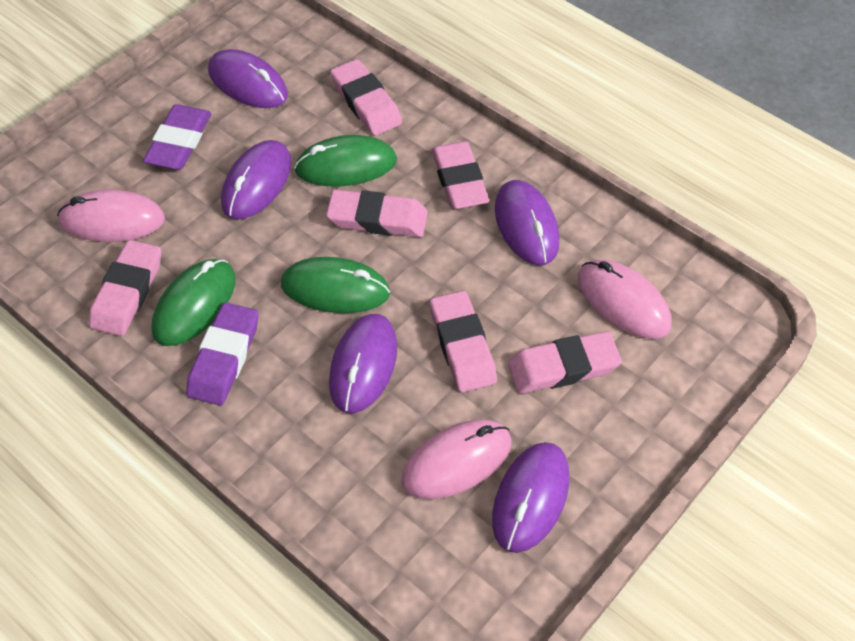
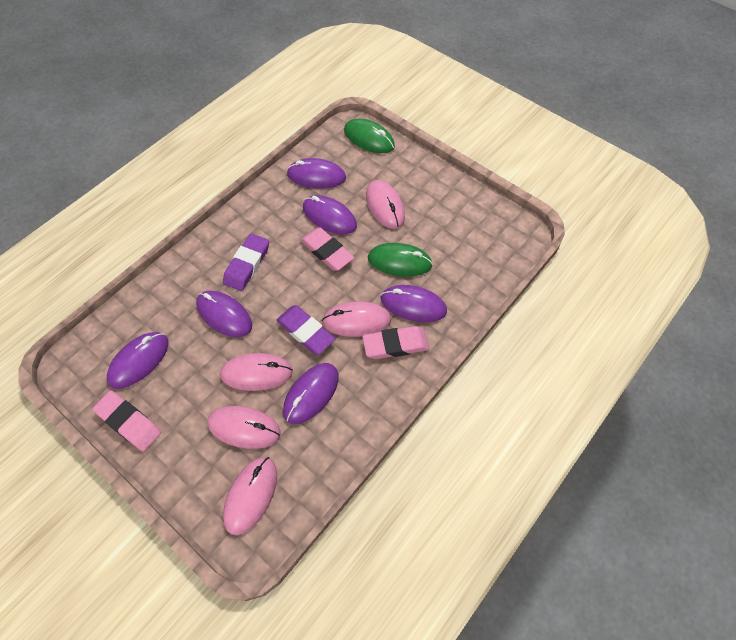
green mouse: 3 -> 2
pink eraser: 6 -> 3
pink mouse: 3 -> 5
purple mouse: 5 -> 6

